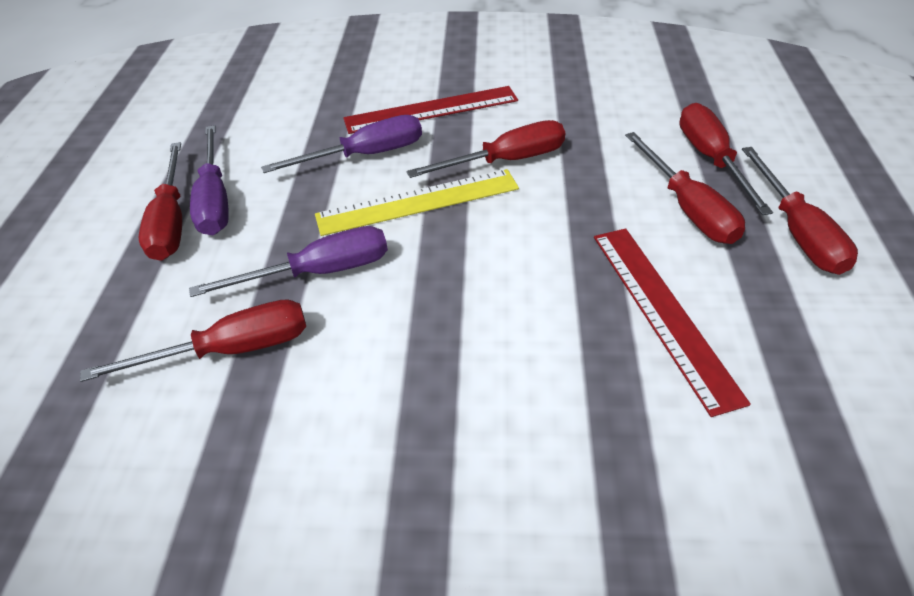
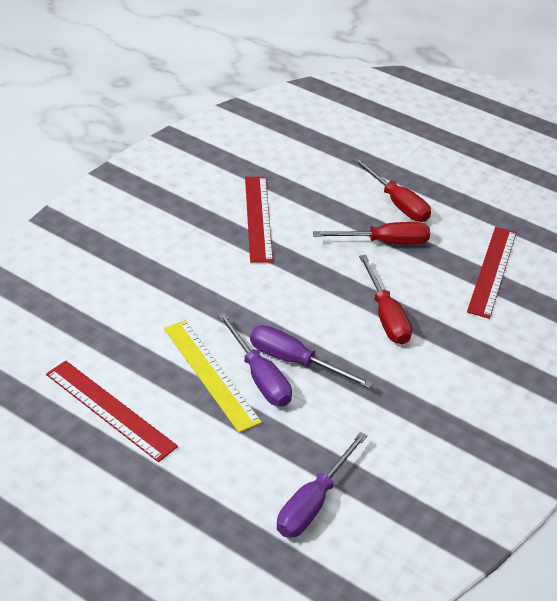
red ruler: 2 -> 3
red screwdriver: 6 -> 3

